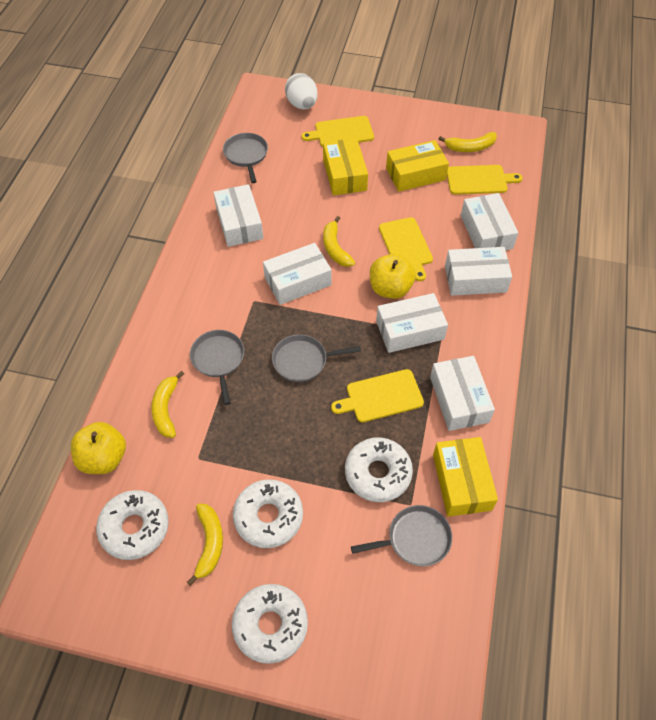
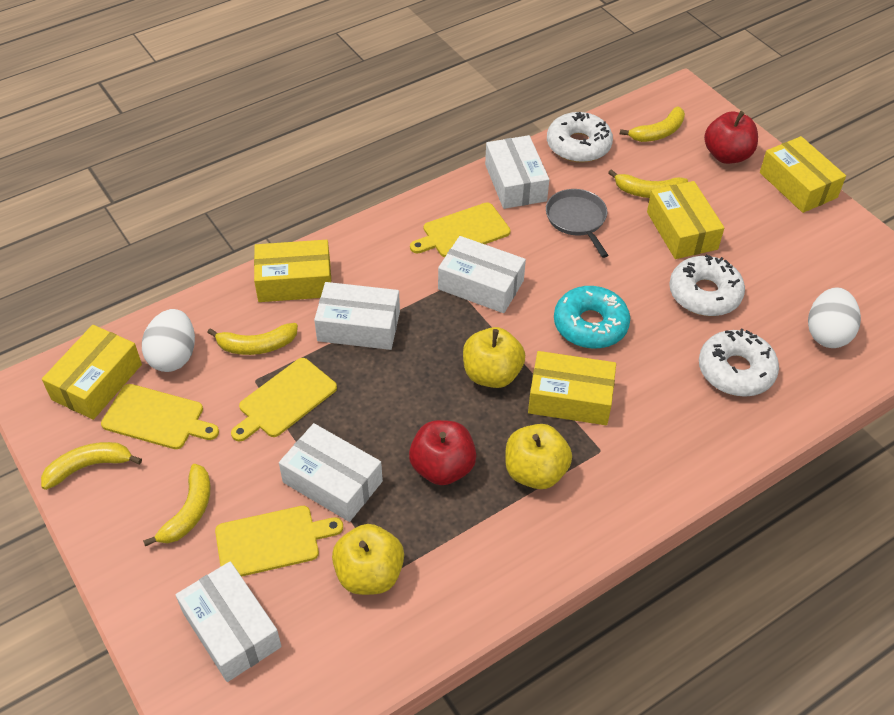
grey pan: 4 -> 1
red apple: 0 -> 2
turquoise donut: 0 -> 1
white box: 6 -> 5
white donut: 4 -> 3
white egg: 1 -> 2
yellow apple: 2 -> 3
yellow banana: 4 -> 5
yellow box: 3 -> 5

